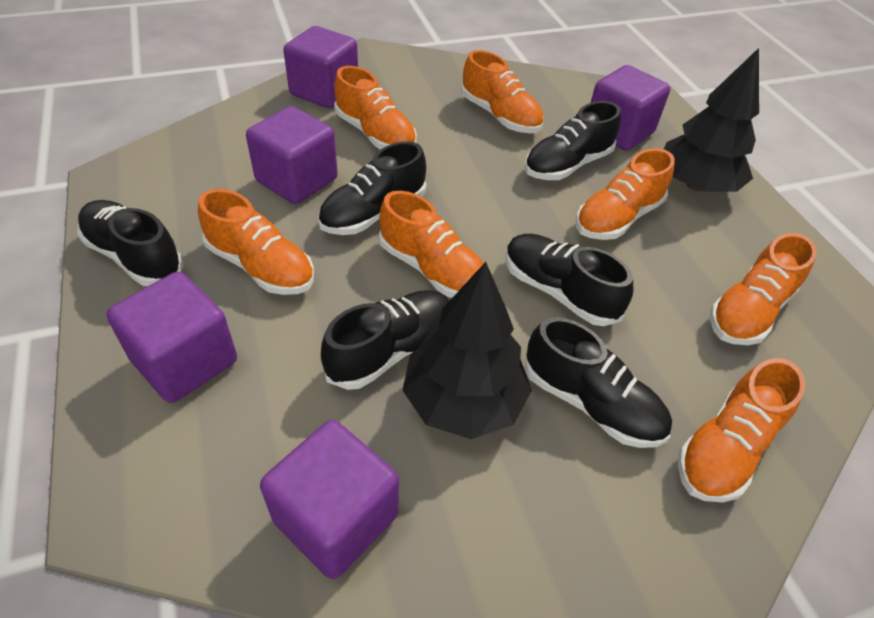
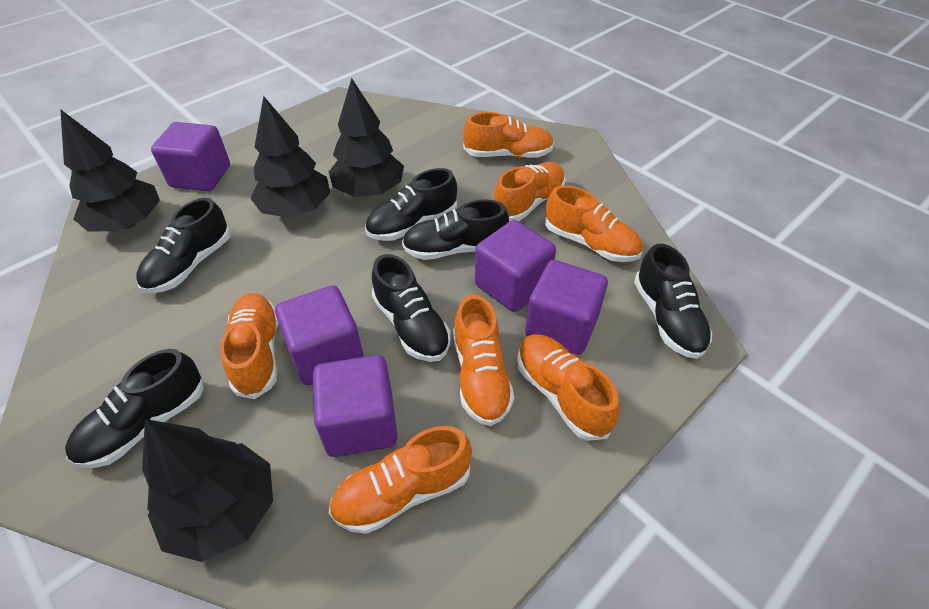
black tree: 2 -> 4

